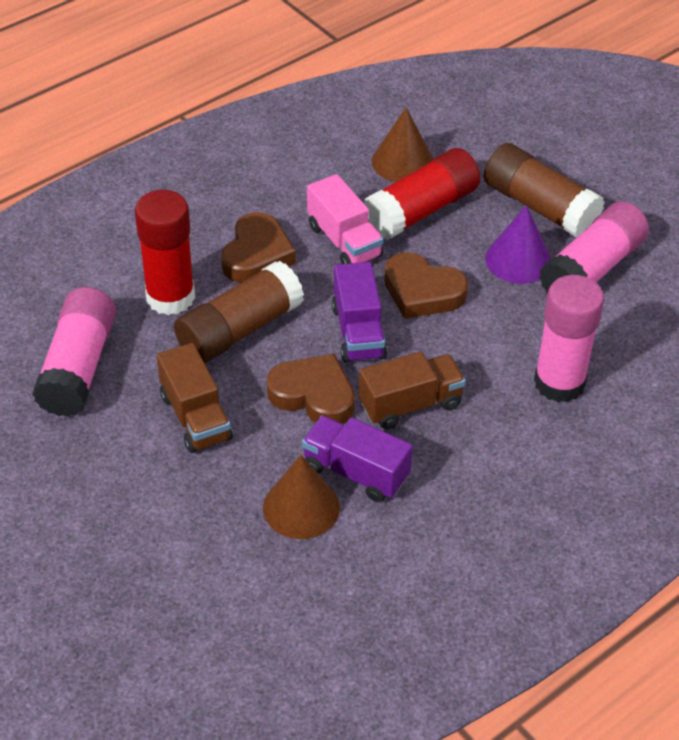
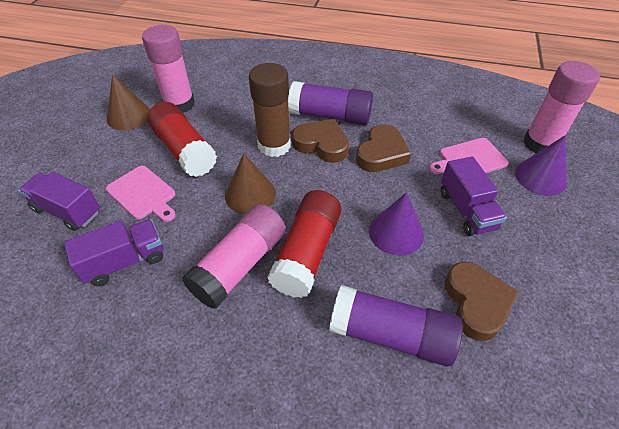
brown glue stick: 2 -> 1
brown truck: 2 -> 0
pink cutting board: 0 -> 2
pink truck: 1 -> 0
purple cone: 1 -> 2
purple glue stick: 0 -> 2
purple truck: 2 -> 3

